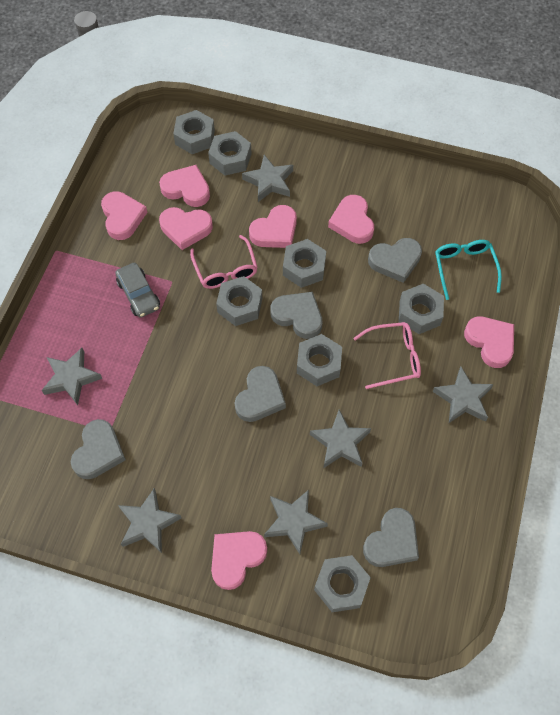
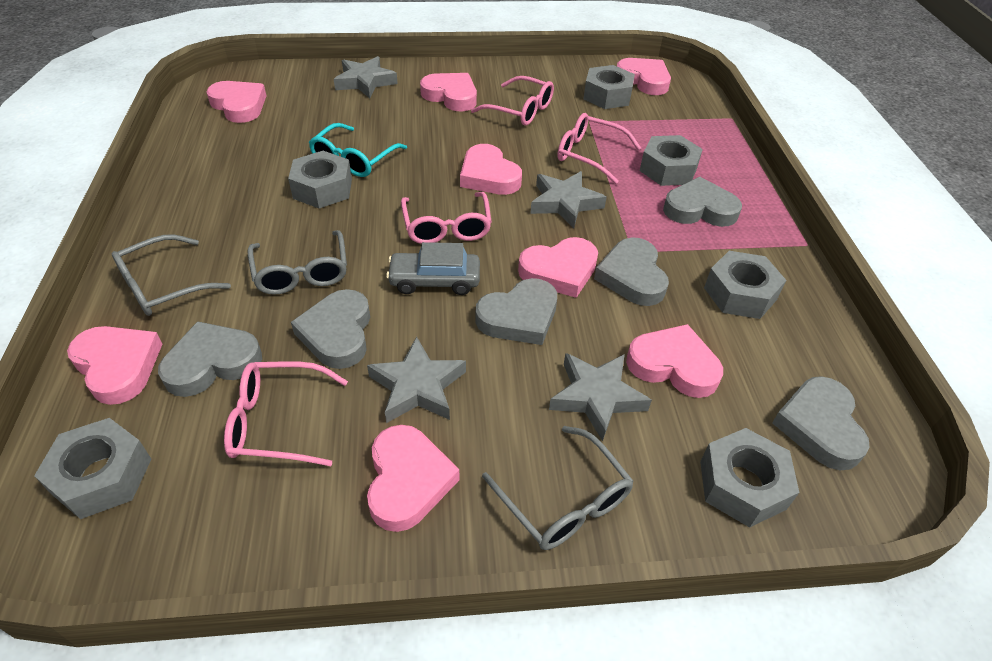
grey glasses: 0 -> 3
grey heart: 5 -> 6
grey nut: 7 -> 6
grey star: 6 -> 4
pink glasses: 2 -> 4
pink heart: 7 -> 8

